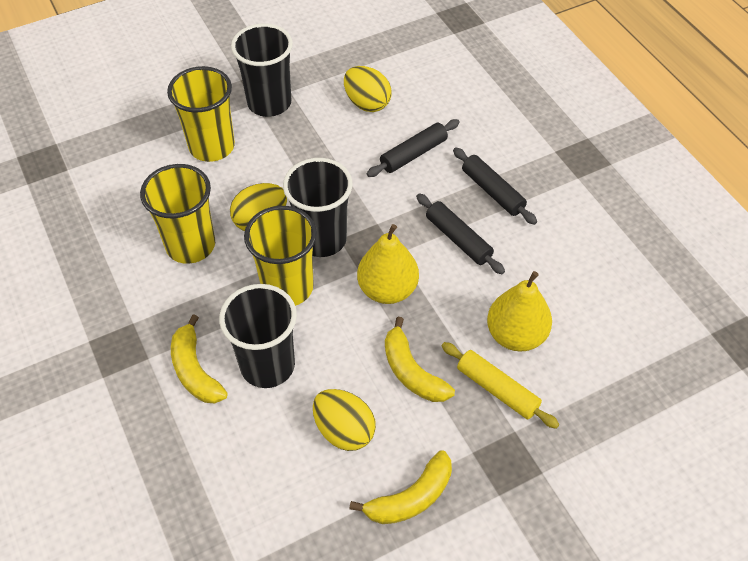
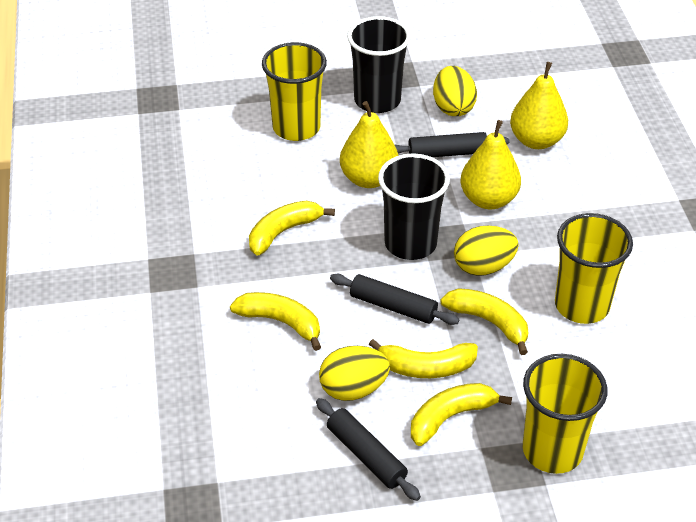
black cup: 3 -> 2
yellow banana: 3 -> 5
yellow pear: 2 -> 3
yellow rolling pin: 1 -> 0

